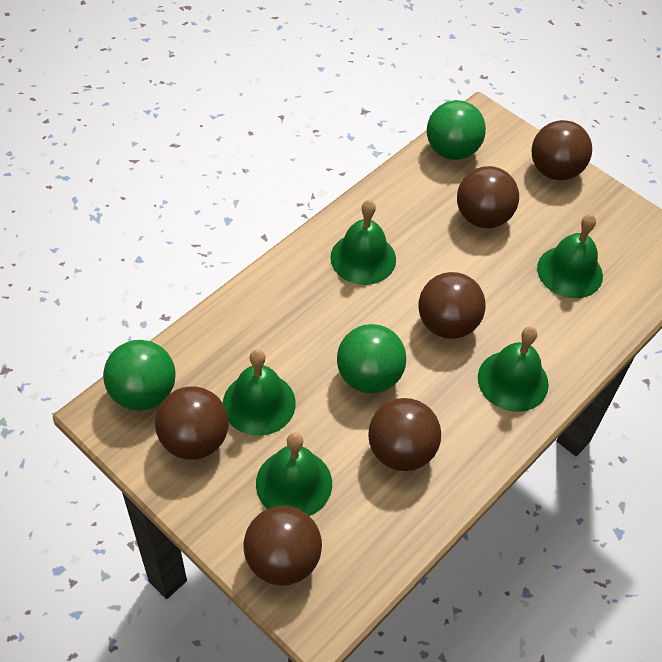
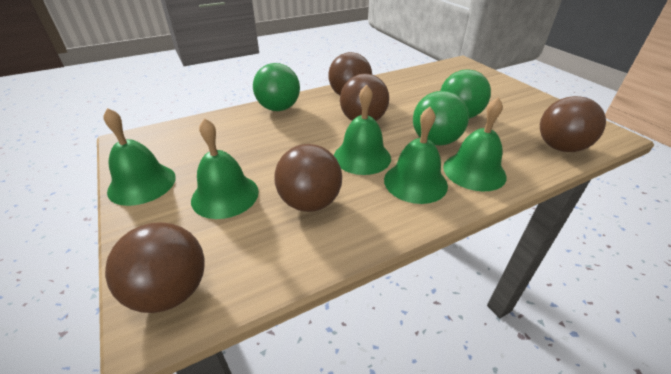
brown ball: 6 -> 5

